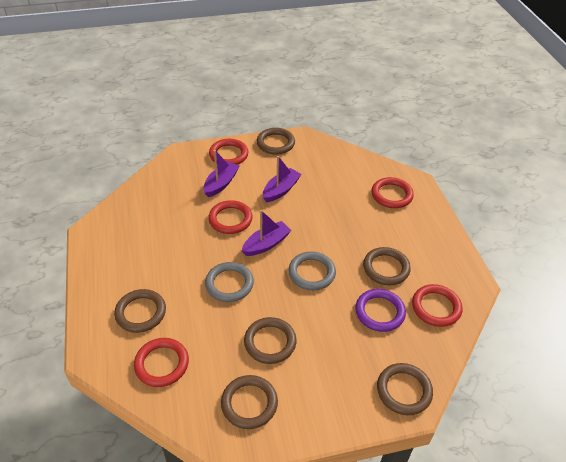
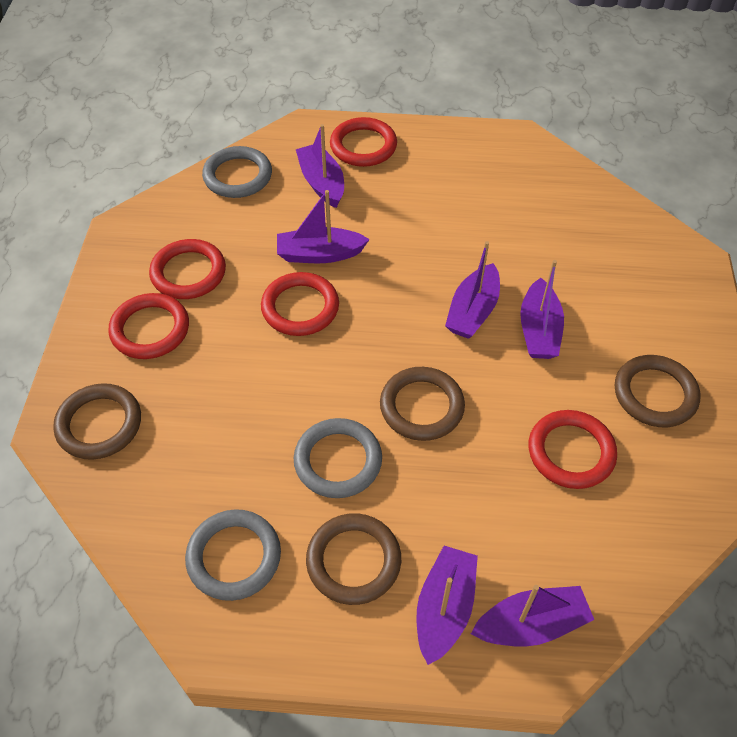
brown ring: 6 -> 4
grey ring: 2 -> 3
purple boat: 3 -> 6
purple ring: 1 -> 0

